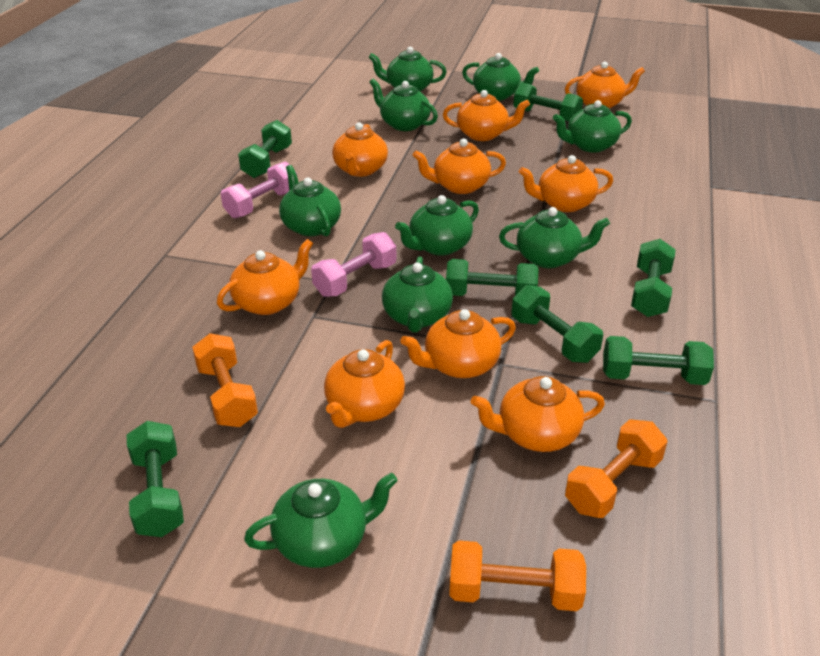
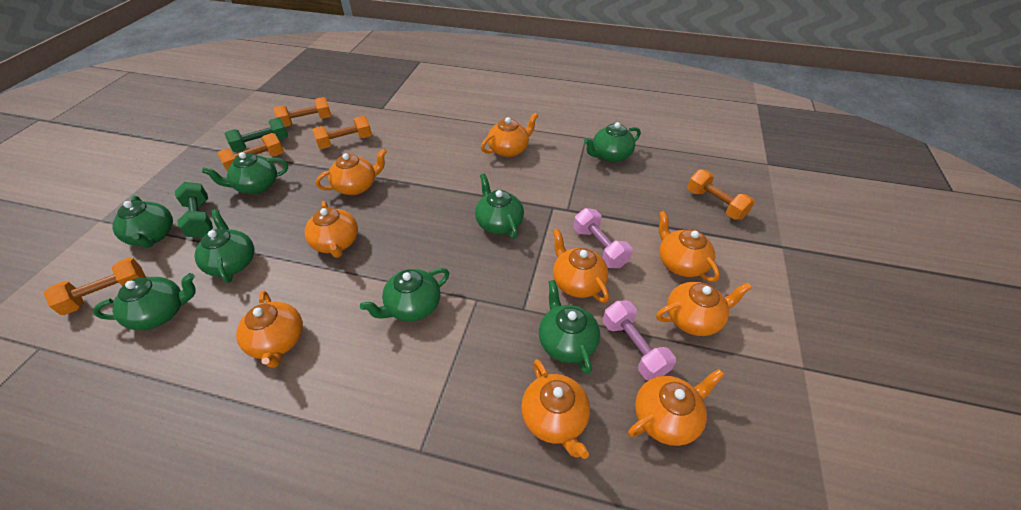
green dumbbell: 7 -> 2
green teapot: 9 -> 8
orange dumbbell: 3 -> 5

